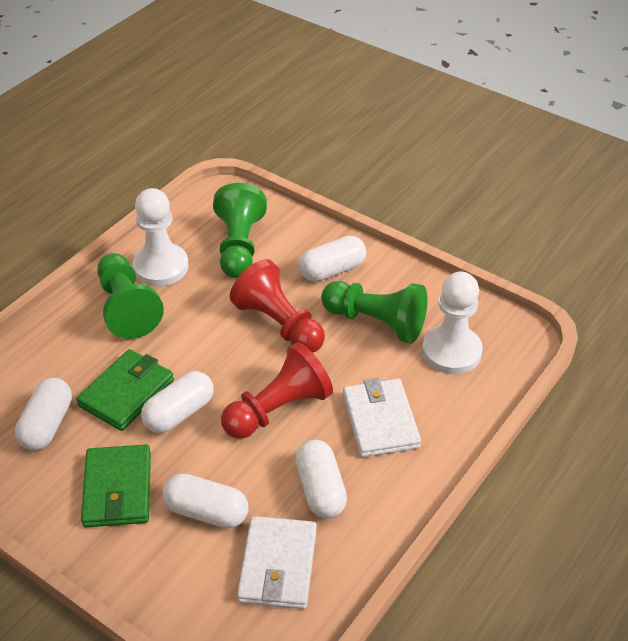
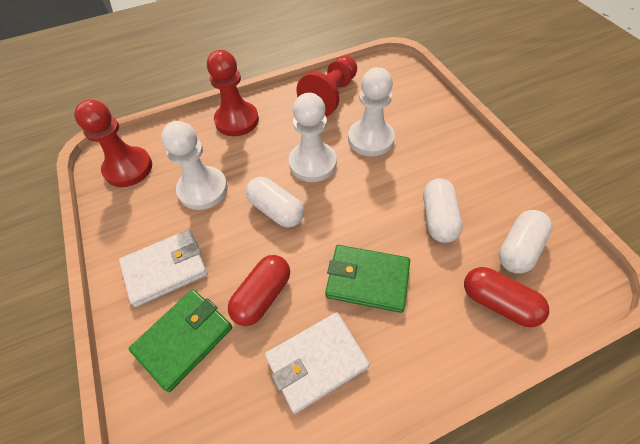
green pawn: 3 -> 0
red capsule: 0 -> 2
red pawn: 2 -> 3
white capsule: 5 -> 3
white pawn: 2 -> 3

